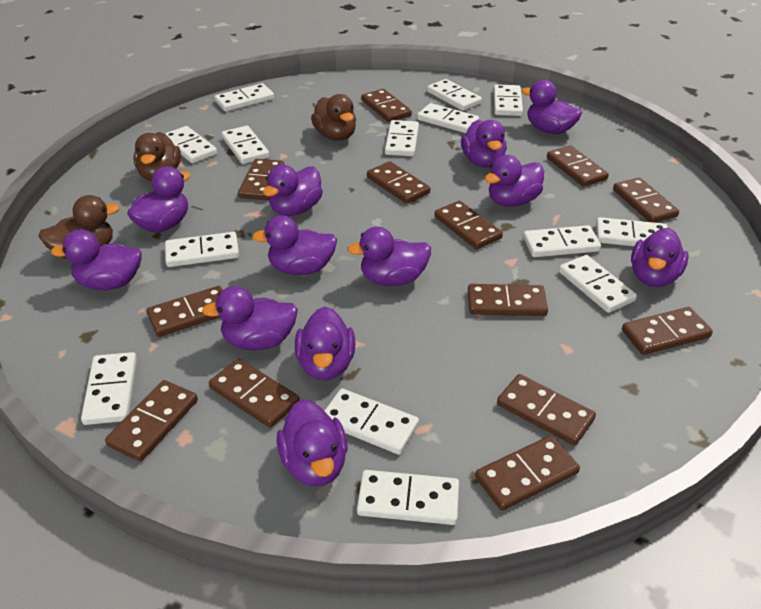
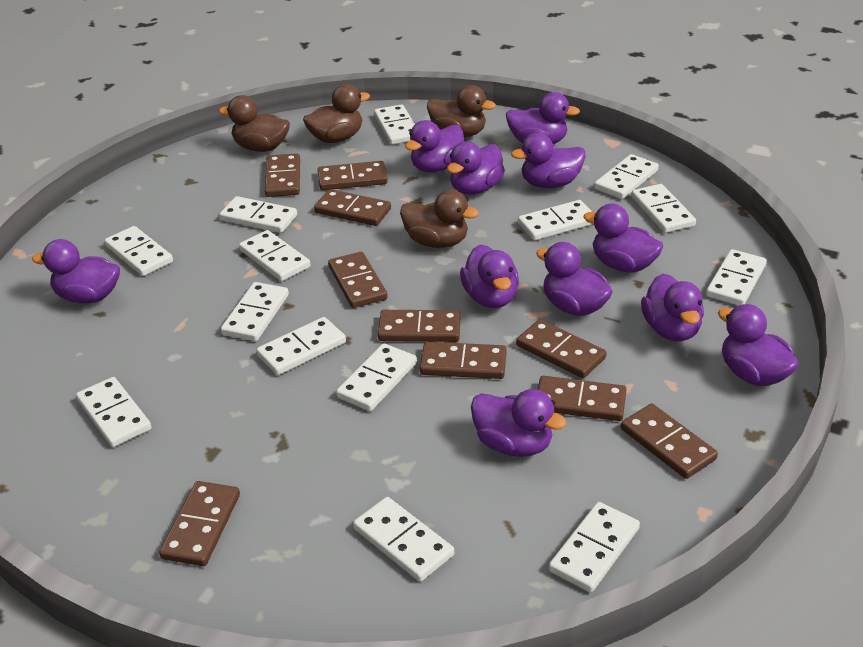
brown domino: 13 -> 10
brown duck: 3 -> 4
purple duck: 12 -> 11

